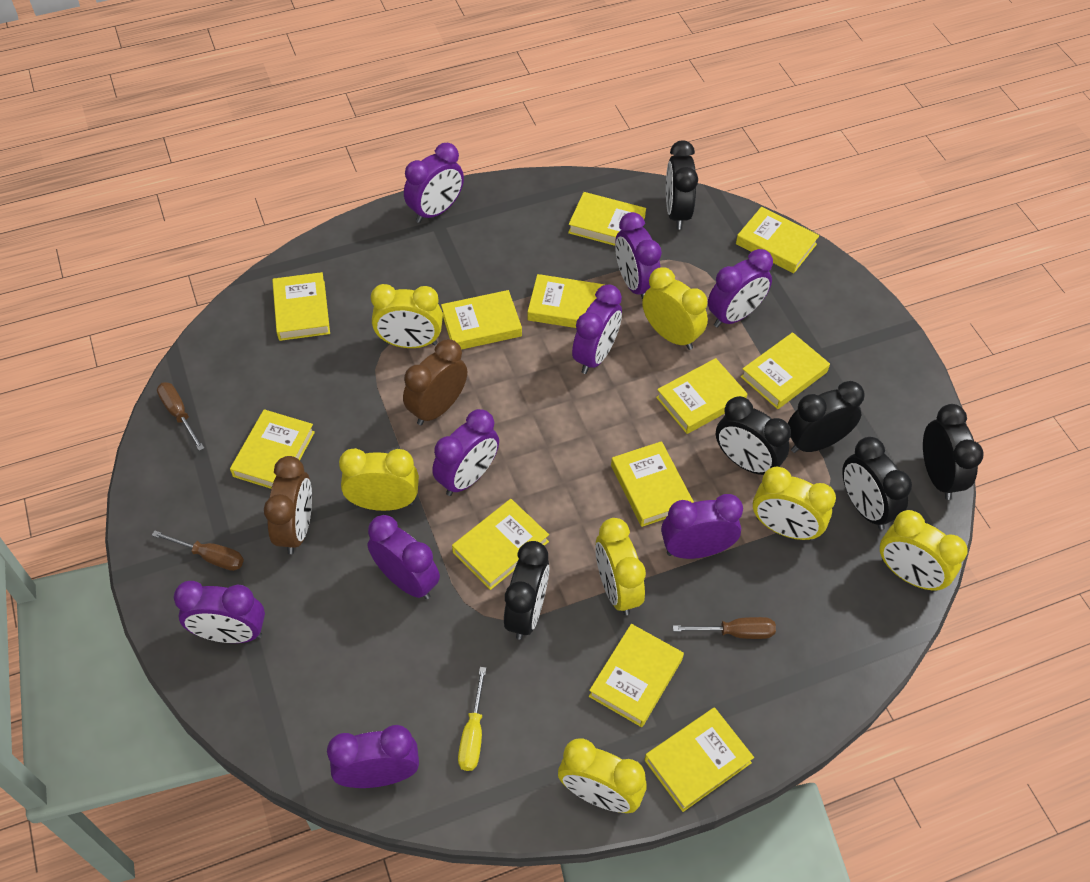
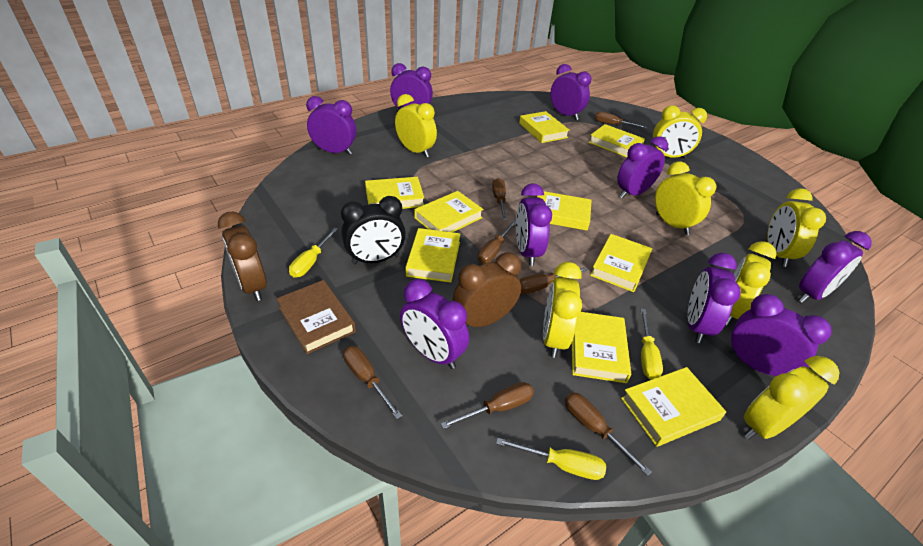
black clock: 6 -> 1
brown book: 0 -> 1
brown screwdriver: 3 -> 7
yellow book: 12 -> 9
yellow screwdriver: 1 -> 3

